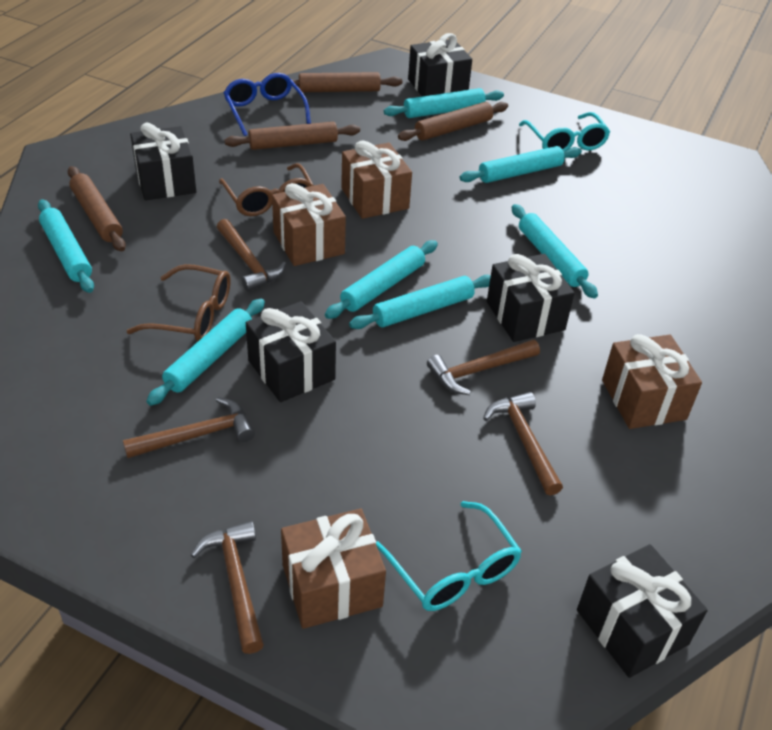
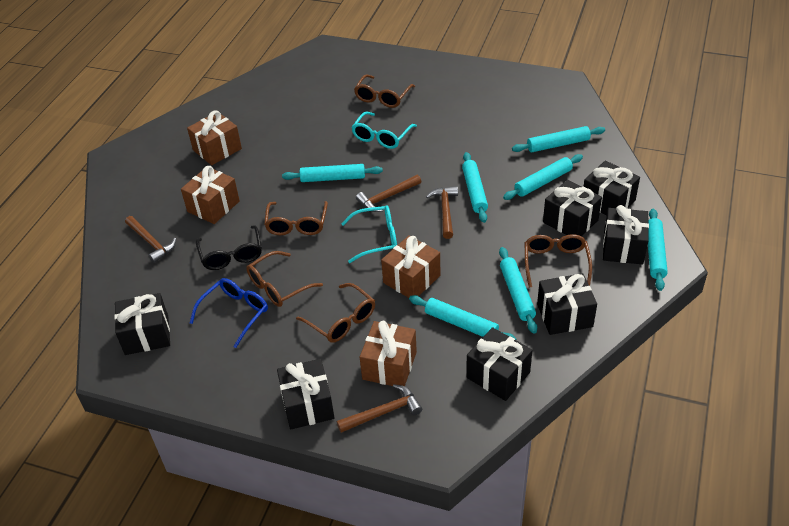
black gift: 5 -> 7
black glasses: 0 -> 1
brown glasses: 2 -> 5
brown hammer: 5 -> 4
brown rolling pin: 4 -> 0

